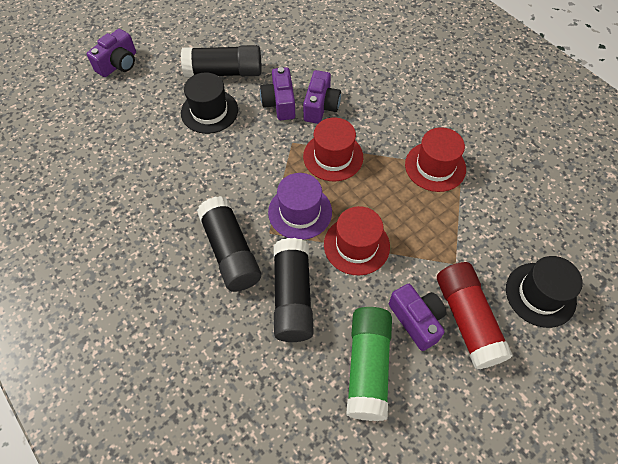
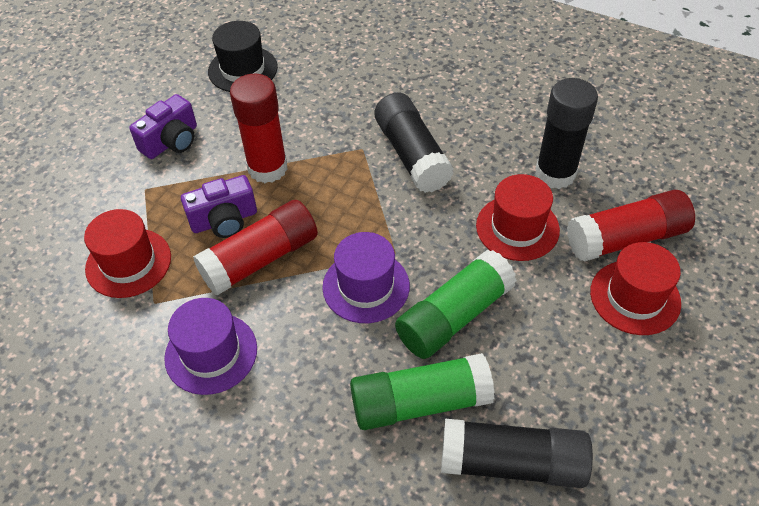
black hat: 2 -> 1
green glue stick: 1 -> 2
purple camera: 4 -> 2
purple hat: 1 -> 2
red glue stick: 1 -> 3

